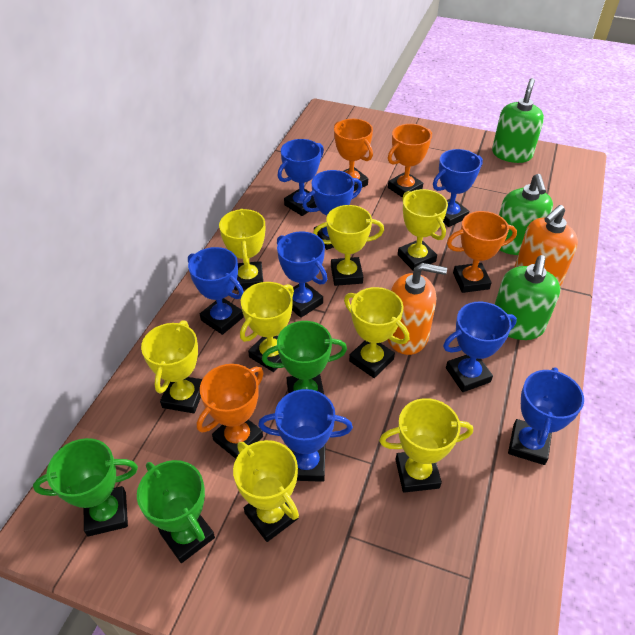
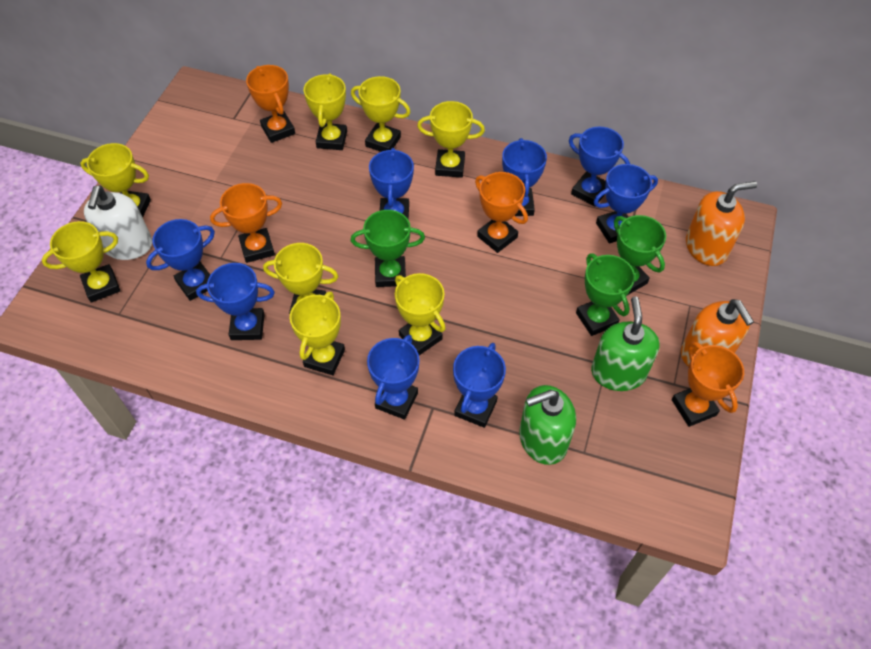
green soap dispenser: 3 -> 2
white soap dispenser: 0 -> 1

